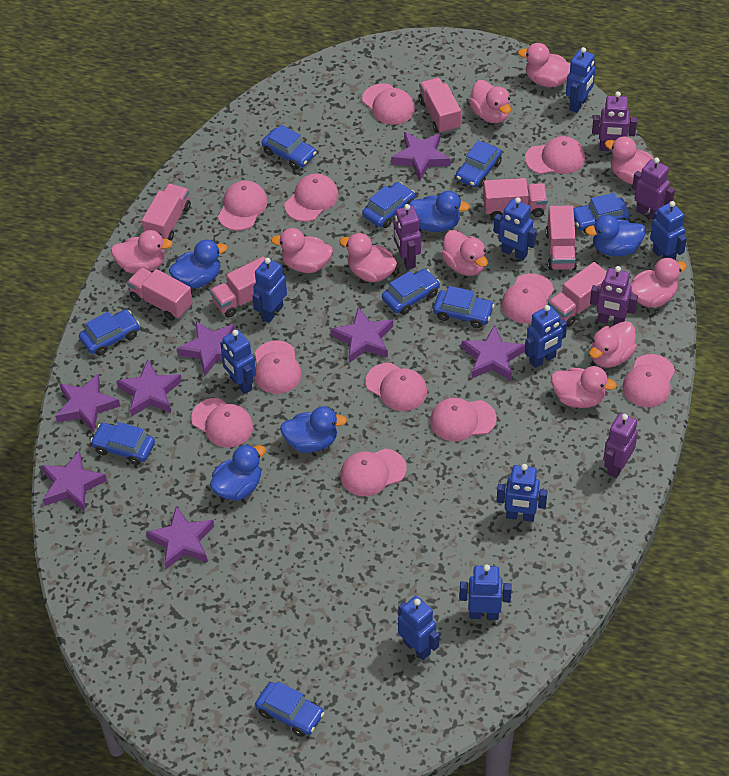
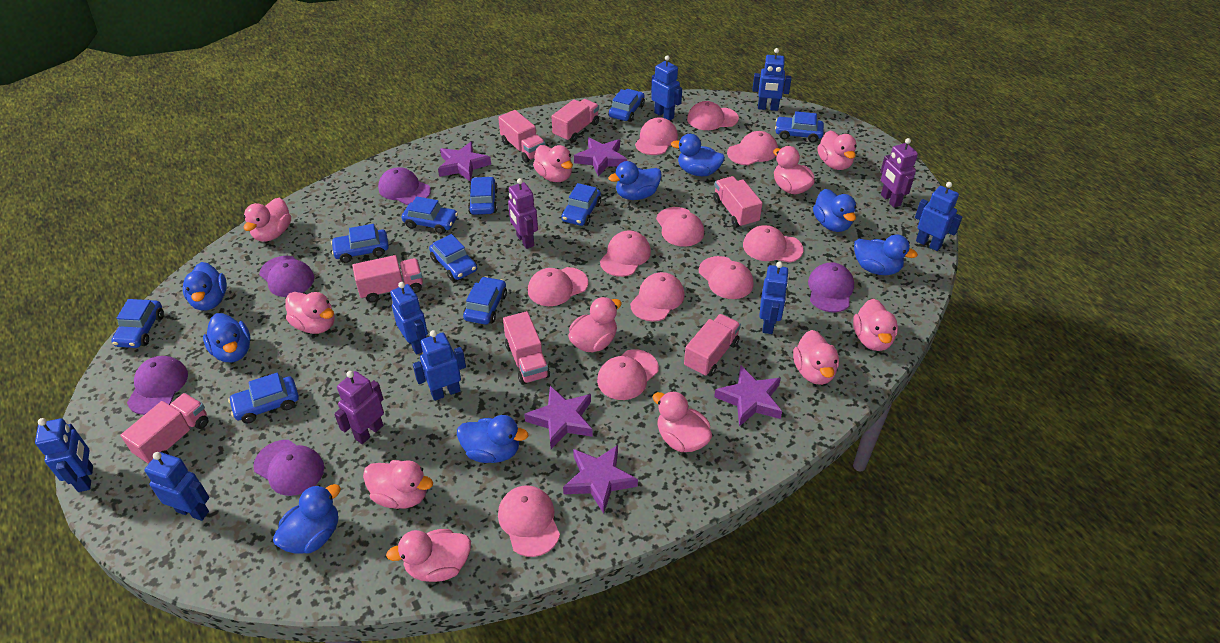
blue car: 9 -> 10
blue duck: 5 -> 8
blue robot: 9 -> 8
pink duck: 10 -> 11
purple cap: 0 -> 5
purple robot: 5 -> 3
purple star: 8 -> 5

